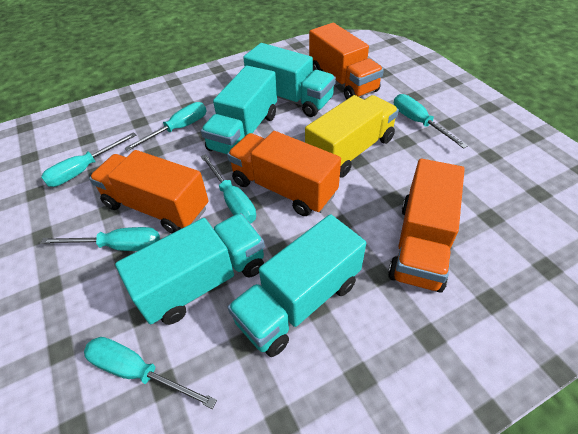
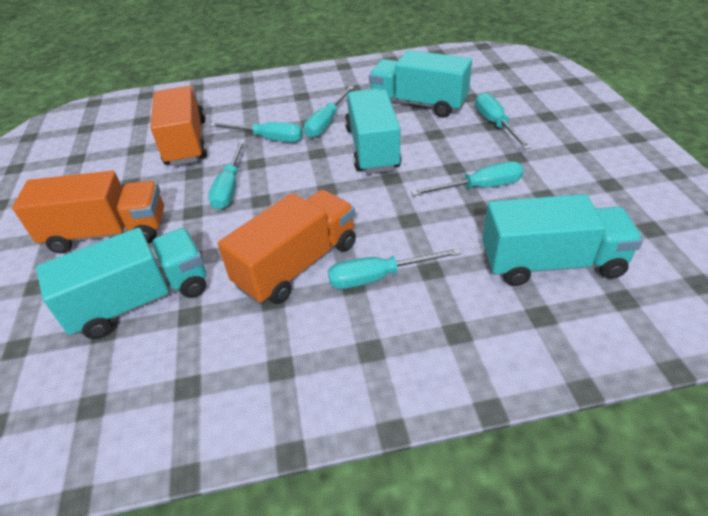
orange truck: 4 -> 3
yellow truck: 1 -> 0

